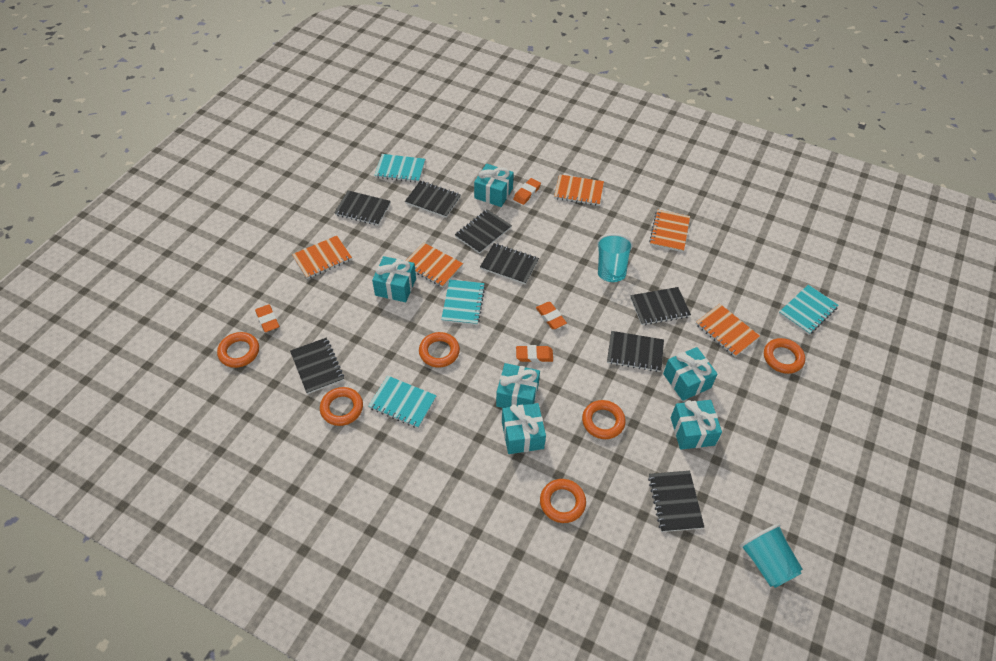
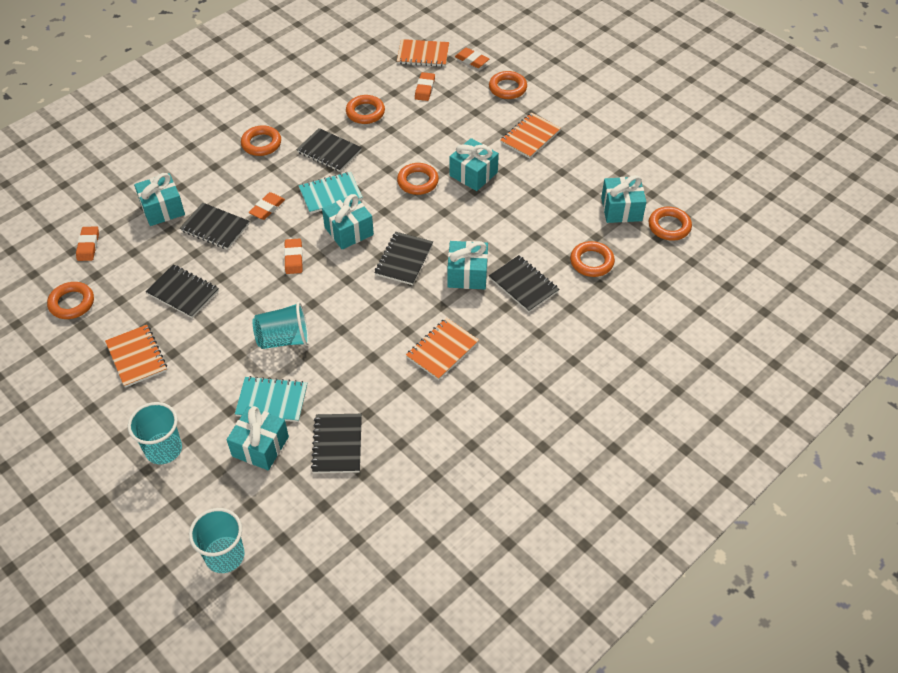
black notebook: 8 -> 6
orange eraser: 4 -> 5
orange notebook: 5 -> 4
orange ring: 6 -> 7
turquoise cup: 2 -> 3
turquoise notebook: 4 -> 2

